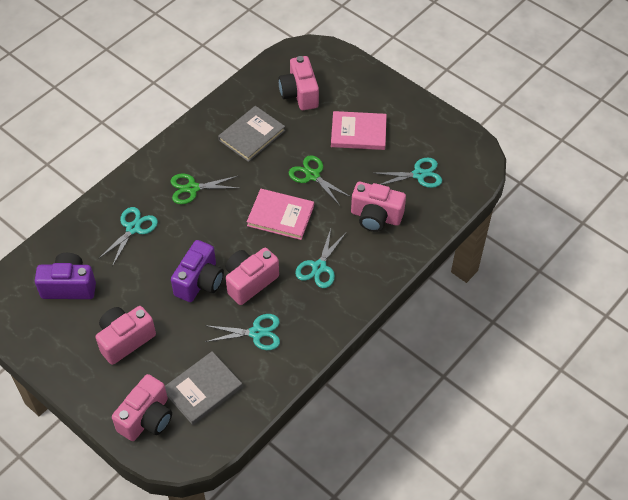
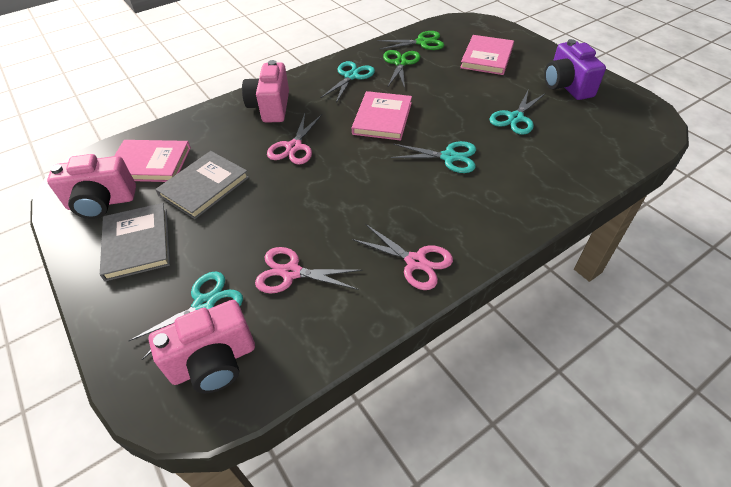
pink book: 2 -> 3
pink camera: 5 -> 3
pink scissors: 0 -> 3
purple camera: 2 -> 1

